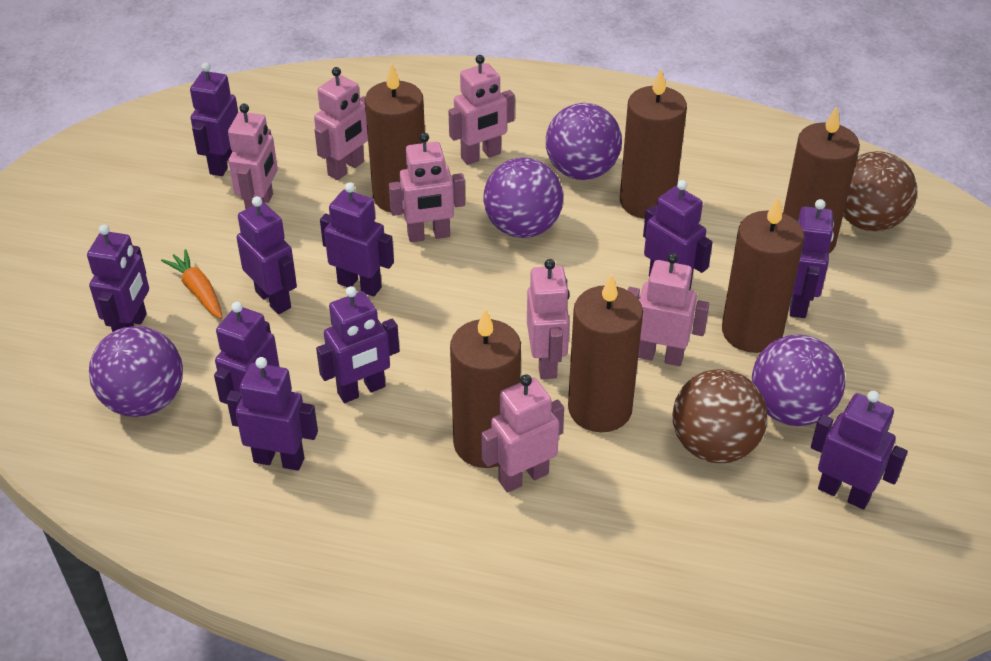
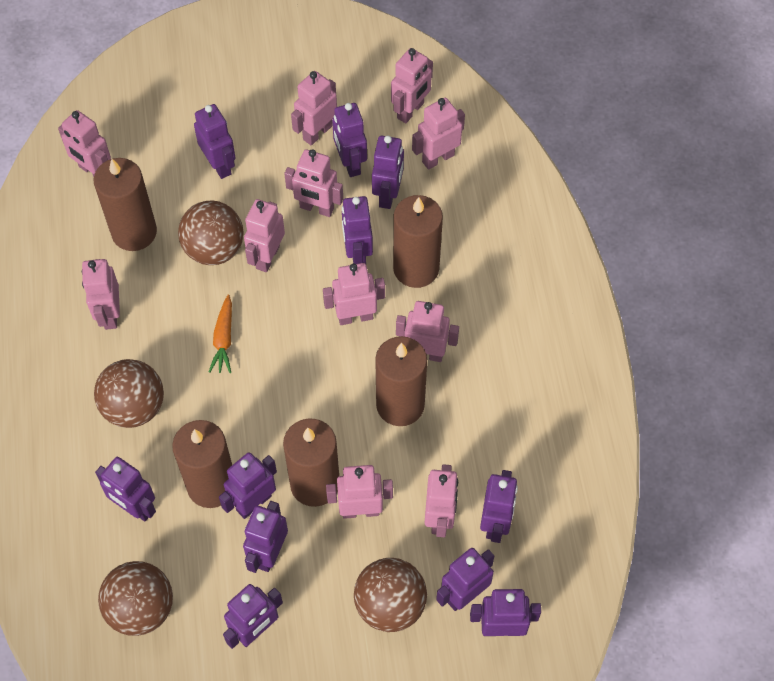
brown ball: 2 -> 4
brown candle: 6 -> 5
pink robot: 7 -> 11
purple ball: 4 -> 0
purple robot: 10 -> 11

